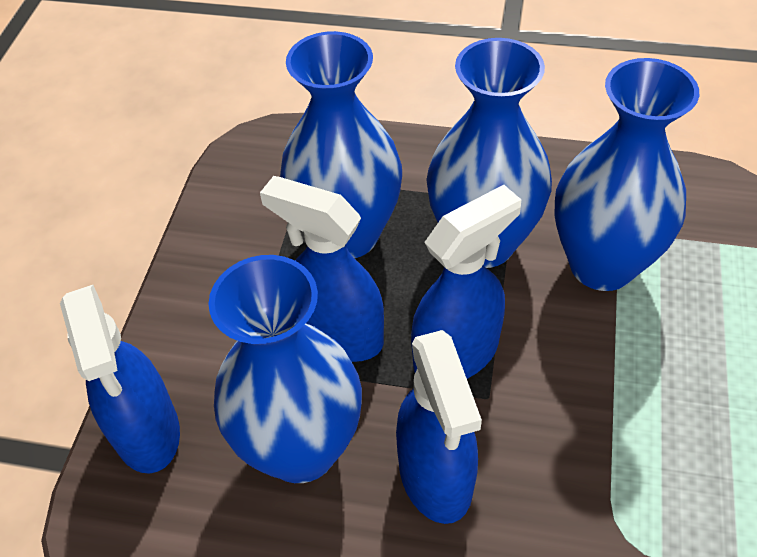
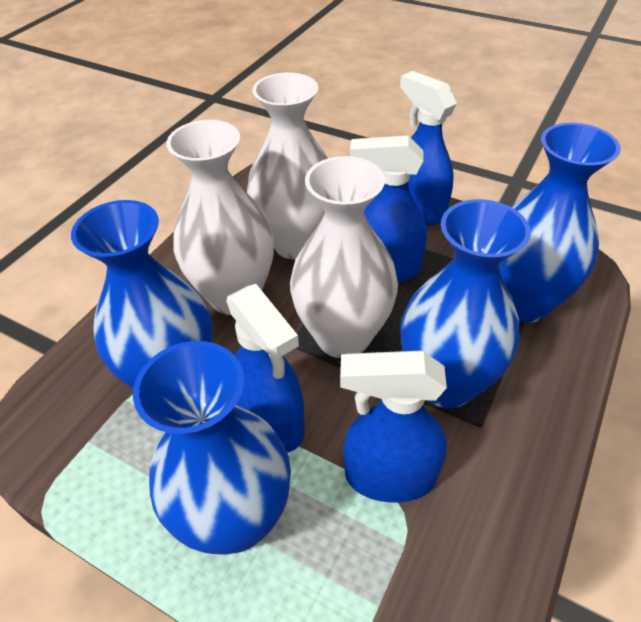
white vase: 0 -> 3

